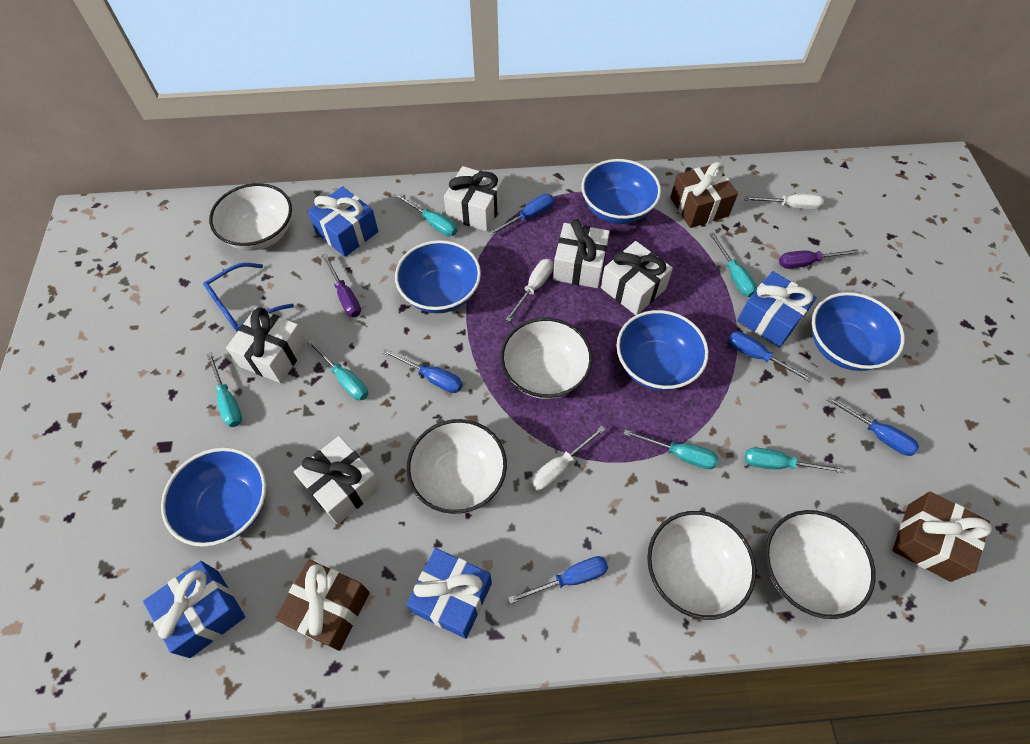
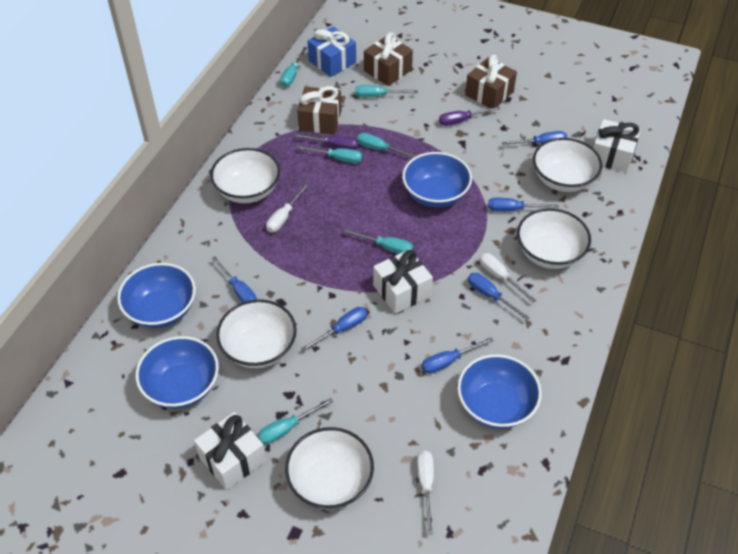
blue bowl: 5 -> 4
blue gift: 4 -> 1
blue glasses: 1 -> 0
blue screwdriver: 5 -> 6
white gift: 5 -> 3

